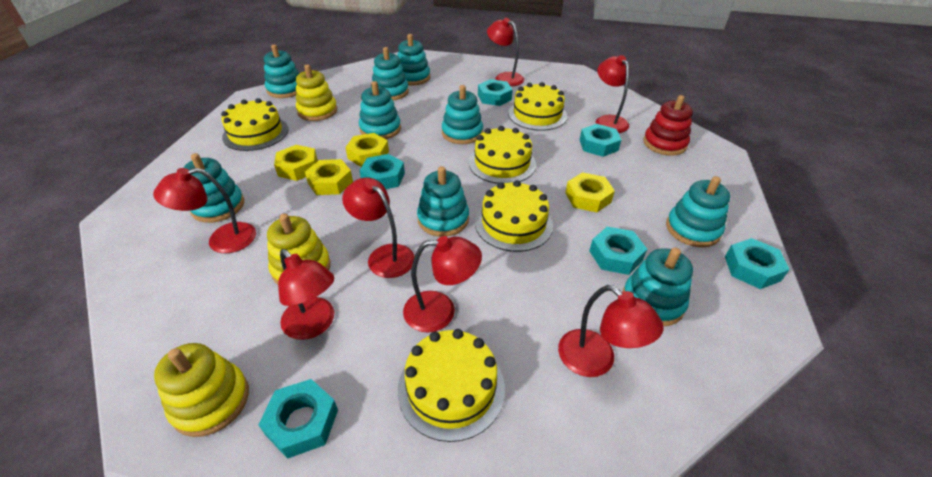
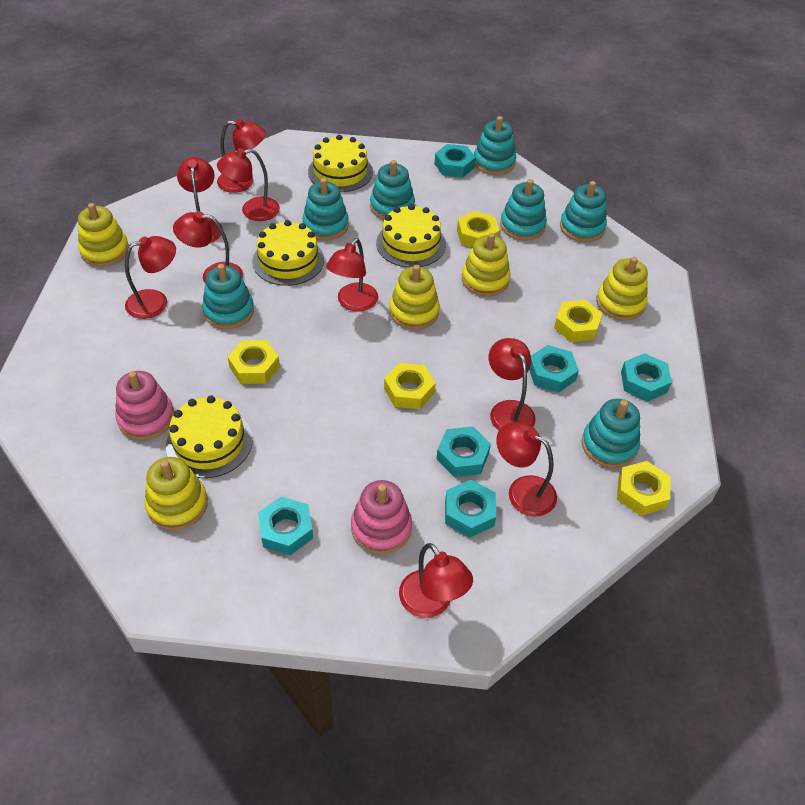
pink stacking toy: 0 -> 2
red lamp: 7 -> 9
red stacking toy: 1 -> 0
turquoise stacking toy: 9 -> 7
yellow cake: 5 -> 4
yellow nut: 4 -> 5
yellow stacking toy: 3 -> 5

